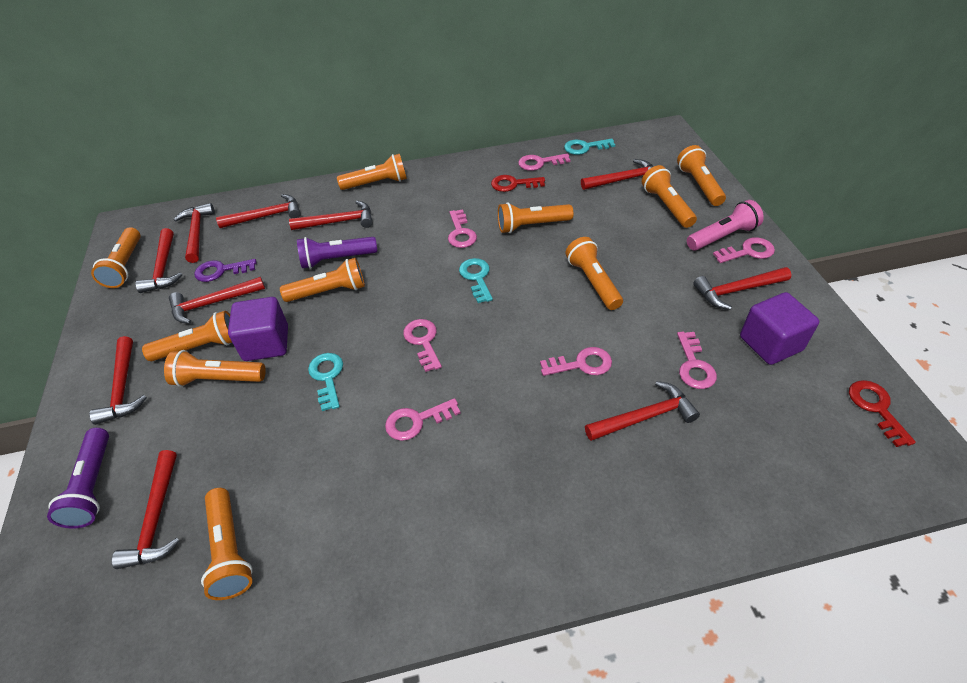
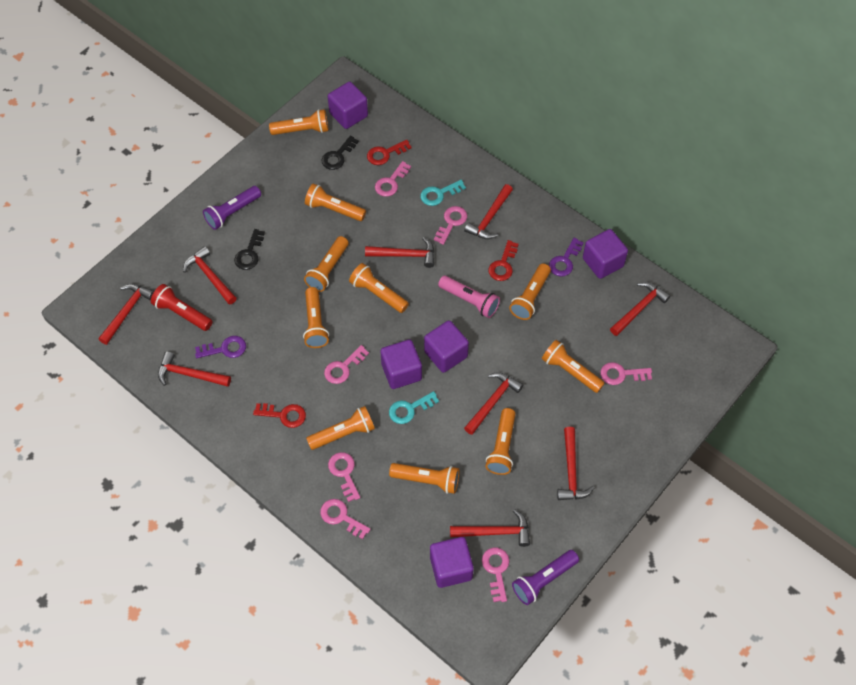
black key: 0 -> 2
purple cube: 2 -> 5
purple key: 1 -> 2
red flashlight: 0 -> 1
red hammer: 10 -> 9
red key: 2 -> 3
turquoise key: 3 -> 2

